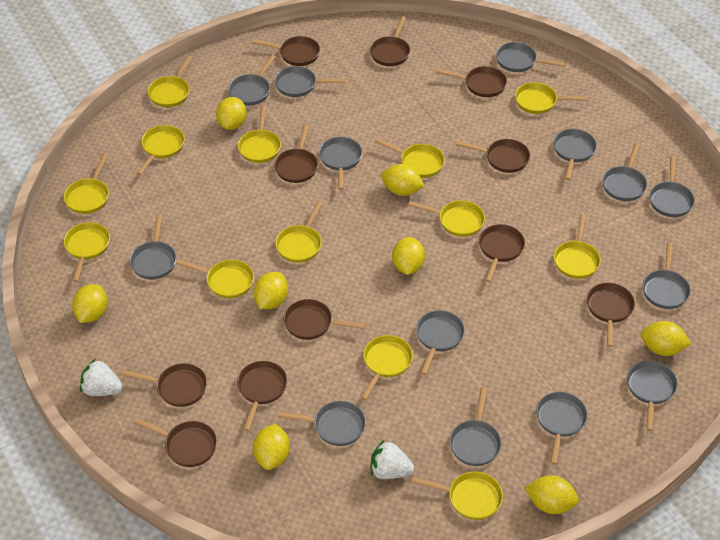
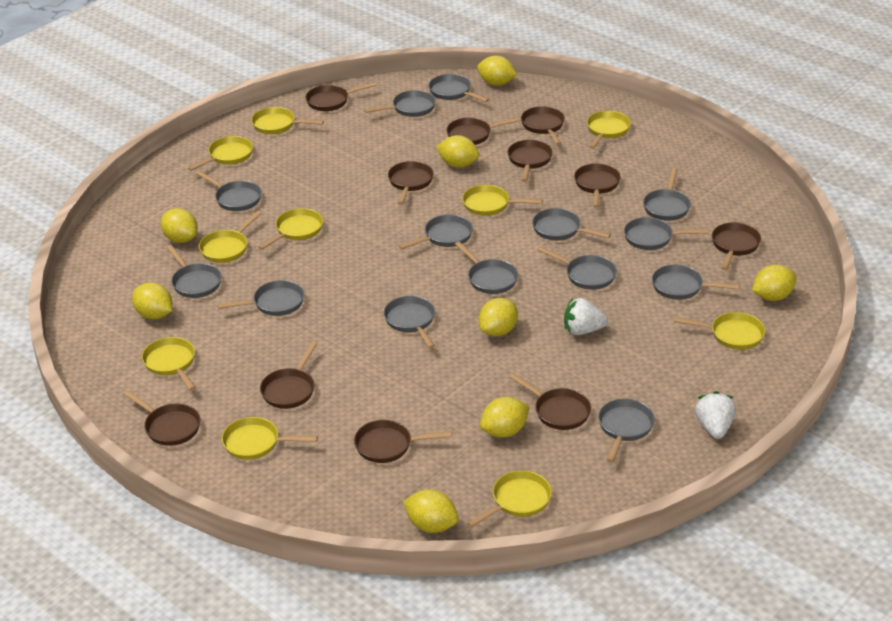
yellow pan: 13 -> 10

